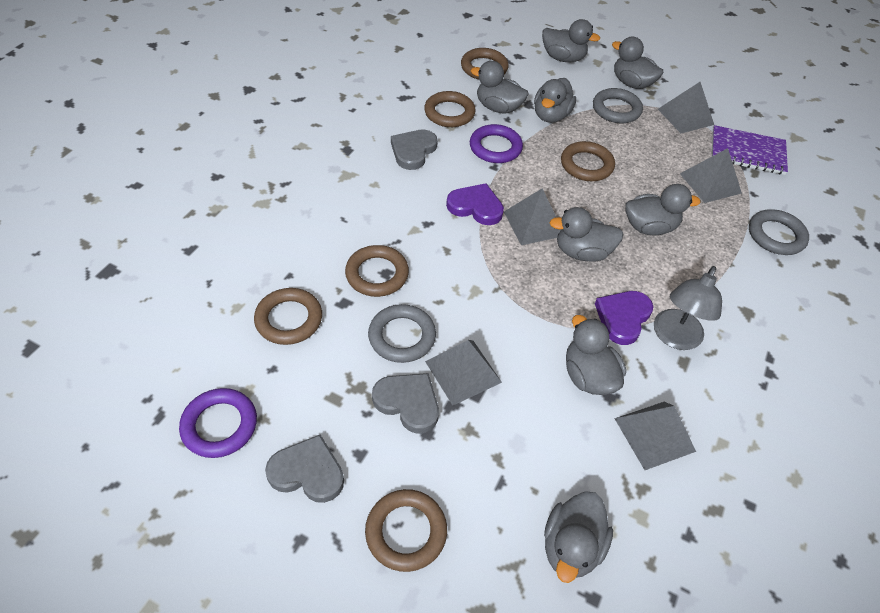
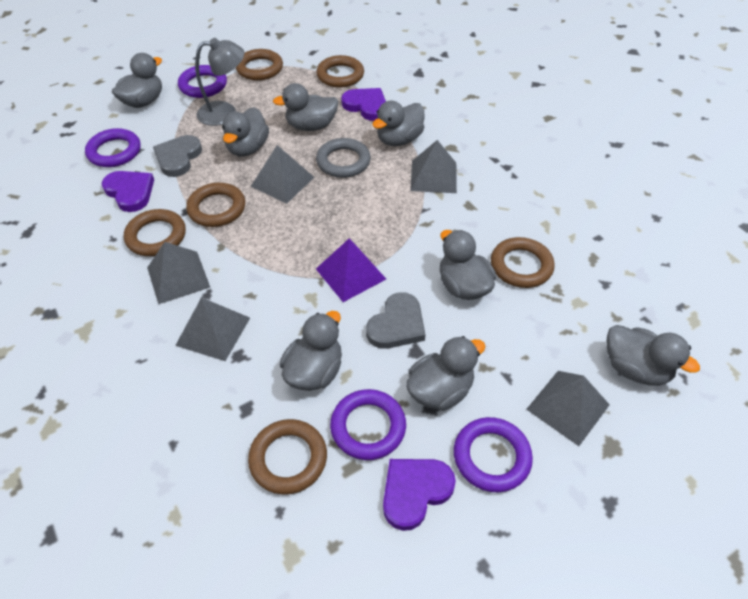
grey heart: 3 -> 2
grey ring: 3 -> 1
purple heart: 2 -> 3
purple notebook: 1 -> 0
purple pyramid: 0 -> 1
purple ring: 2 -> 4

